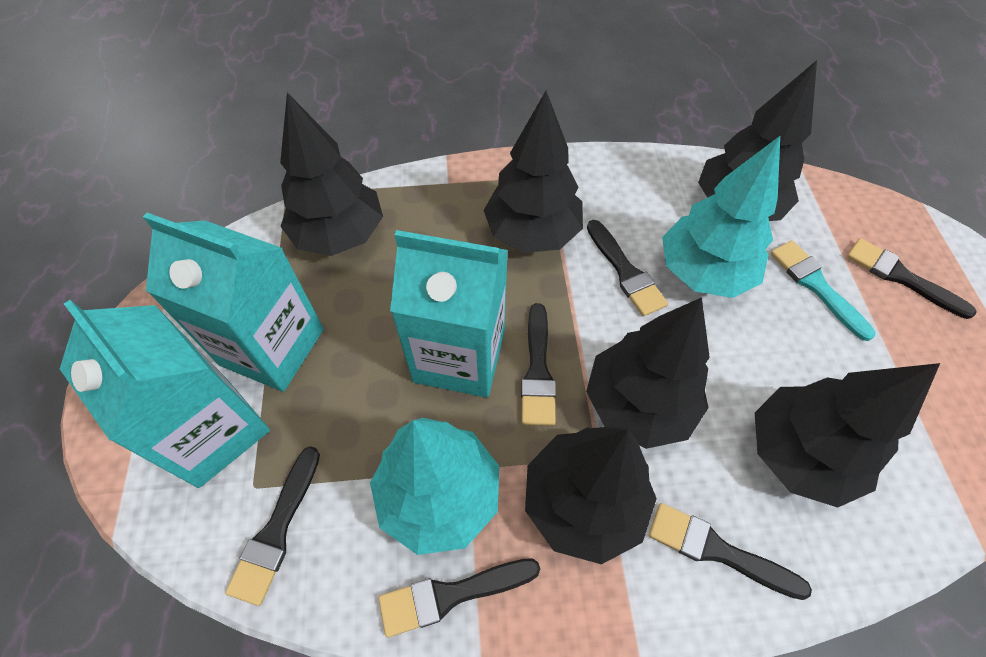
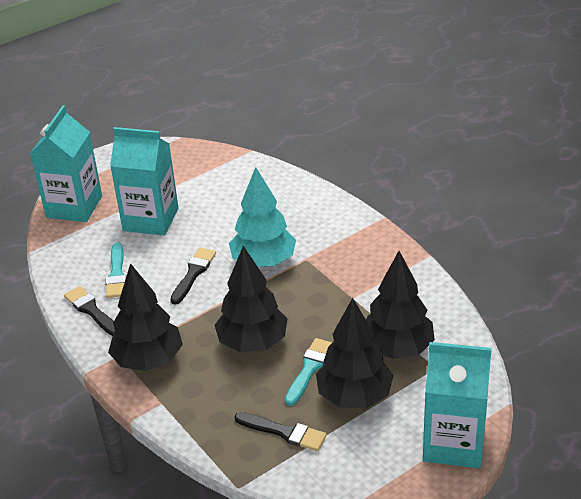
black brush: 6 -> 3
black tree: 6 -> 4
turquoise brush: 1 -> 2
turquoise tree: 2 -> 1

